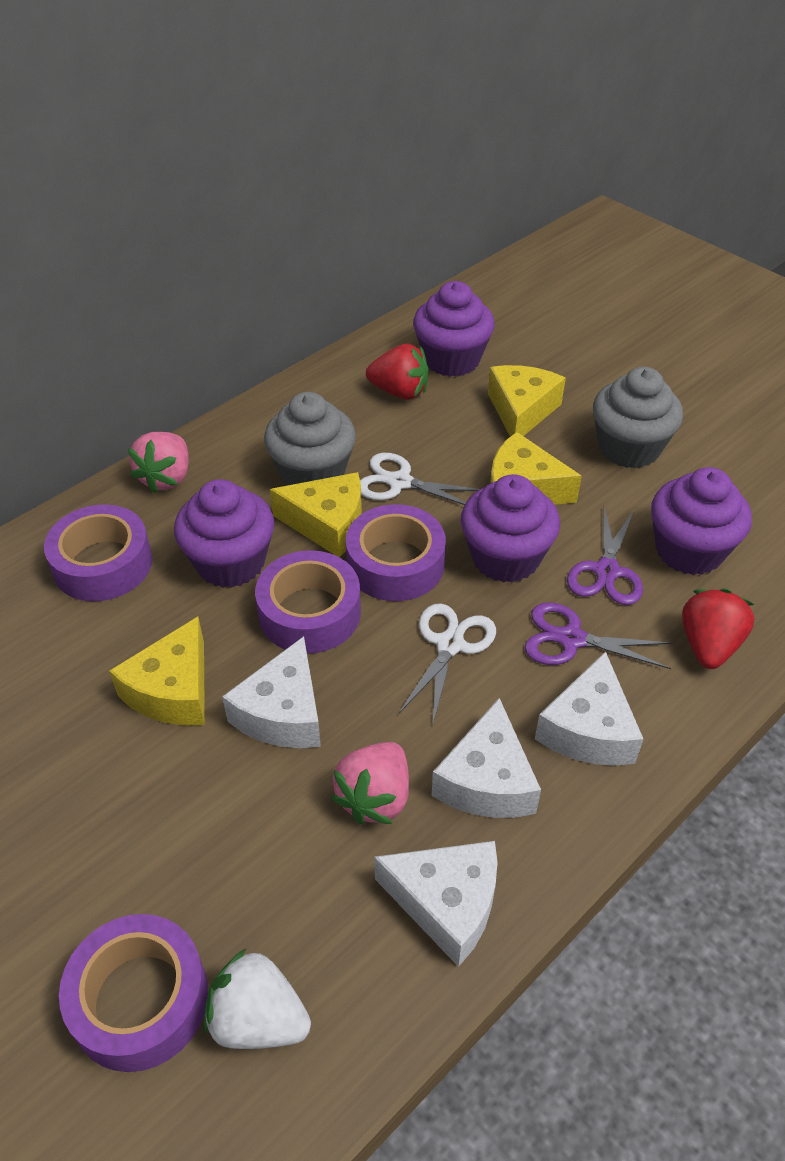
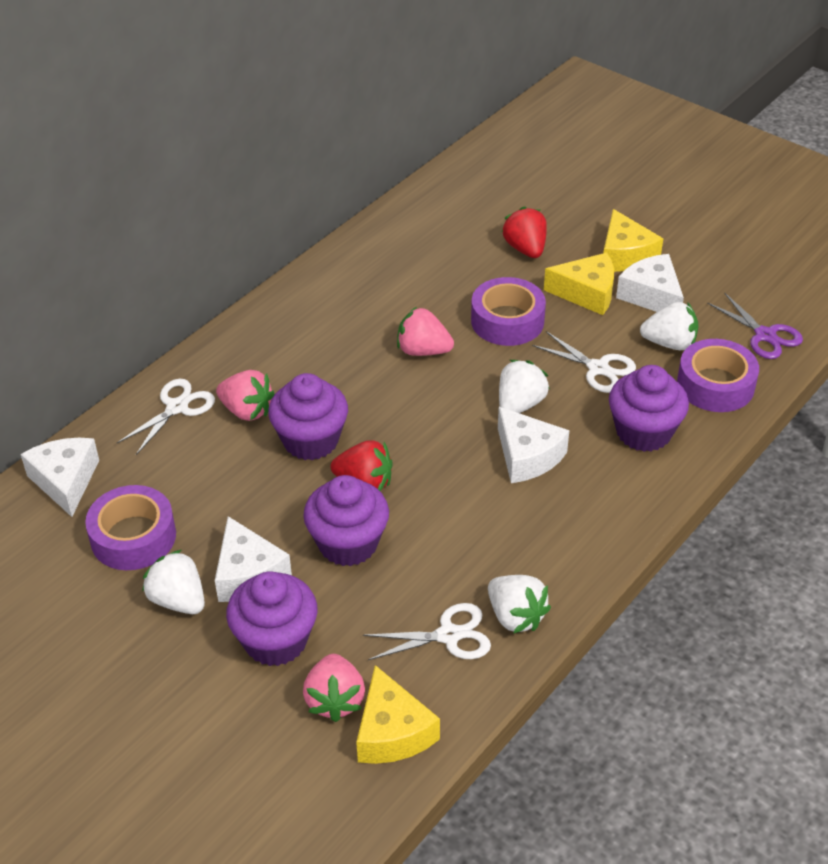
grey cupcake: 2 -> 0
pink strawberry: 2 -> 3
purple scissors: 2 -> 1
purple tape: 4 -> 3
white scissors: 2 -> 3
white strawberry: 1 -> 4
yellow cheese: 4 -> 3

